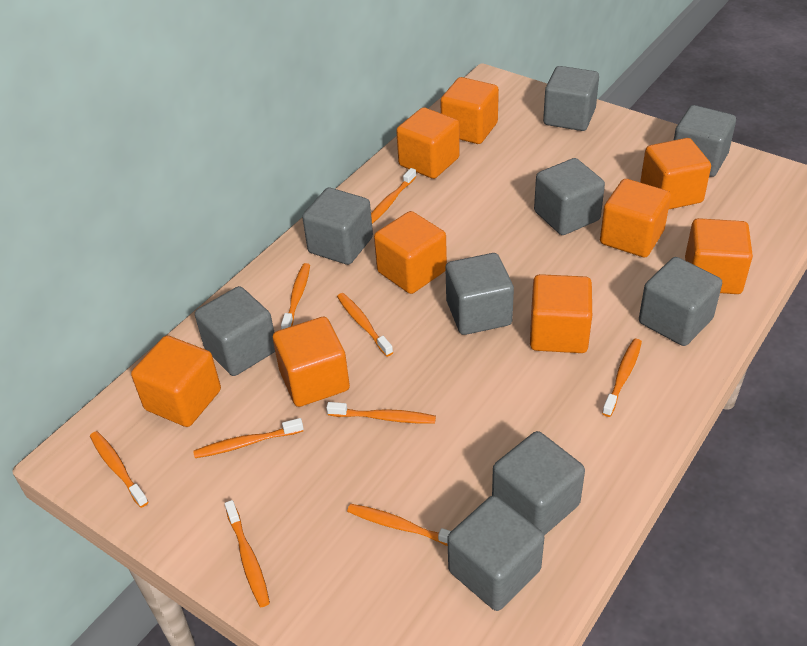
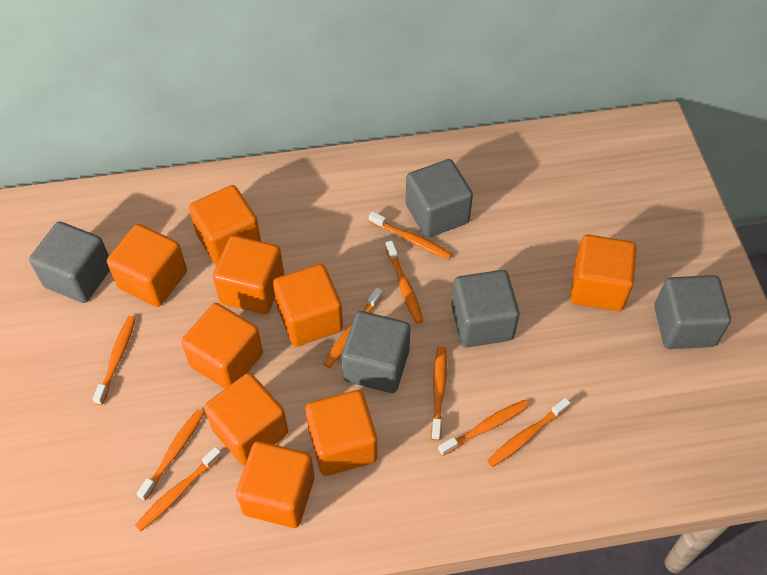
grey cube: 9 -> 5

